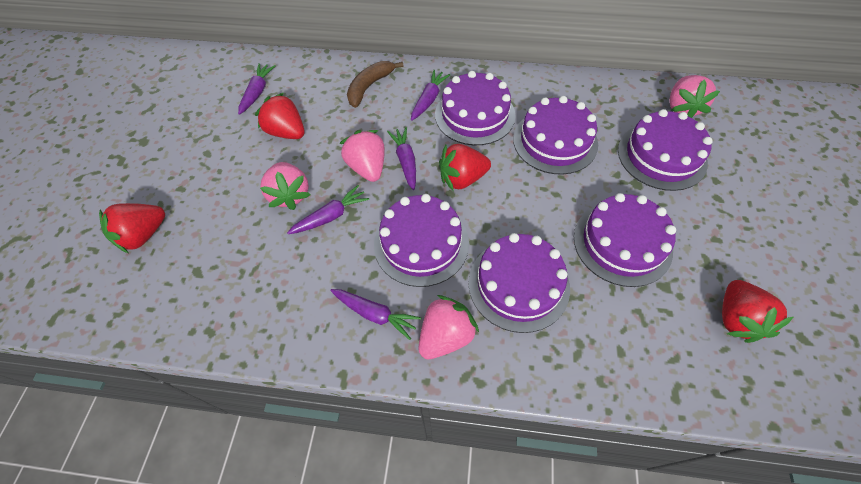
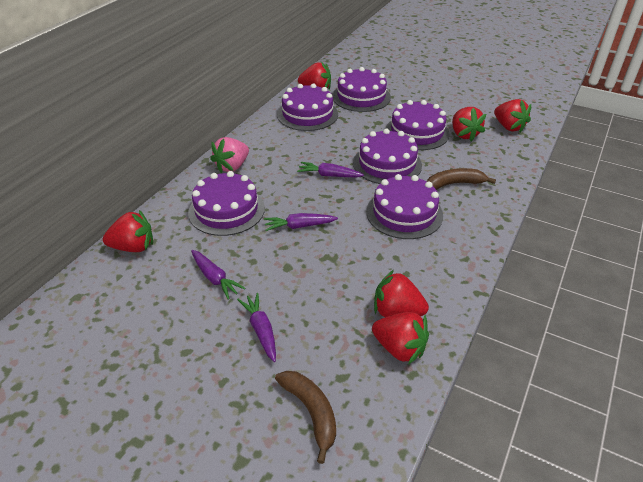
brown banana: 1 -> 2
pink strawberry: 4 -> 1
purple carrot: 5 -> 4
red strawberry: 4 -> 6

